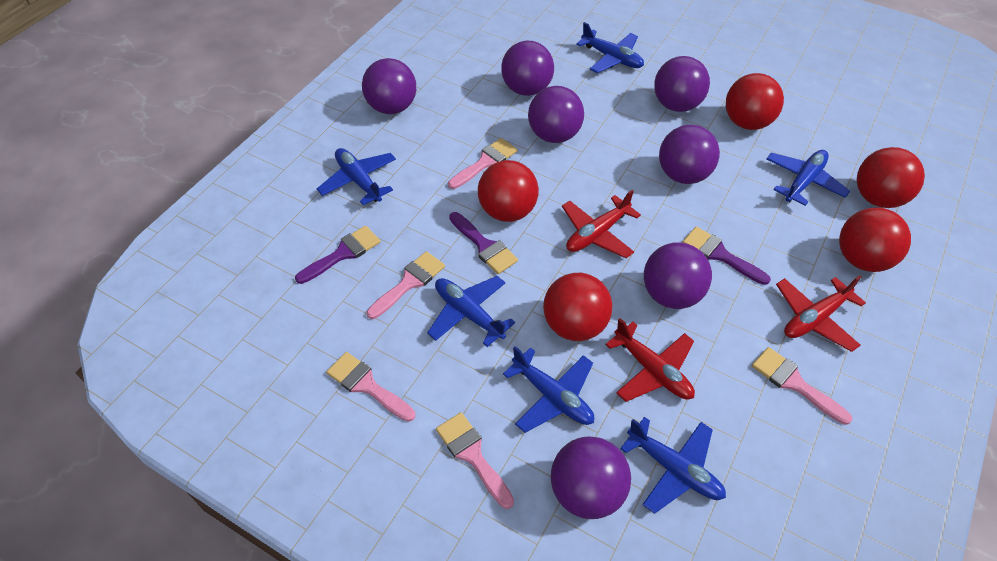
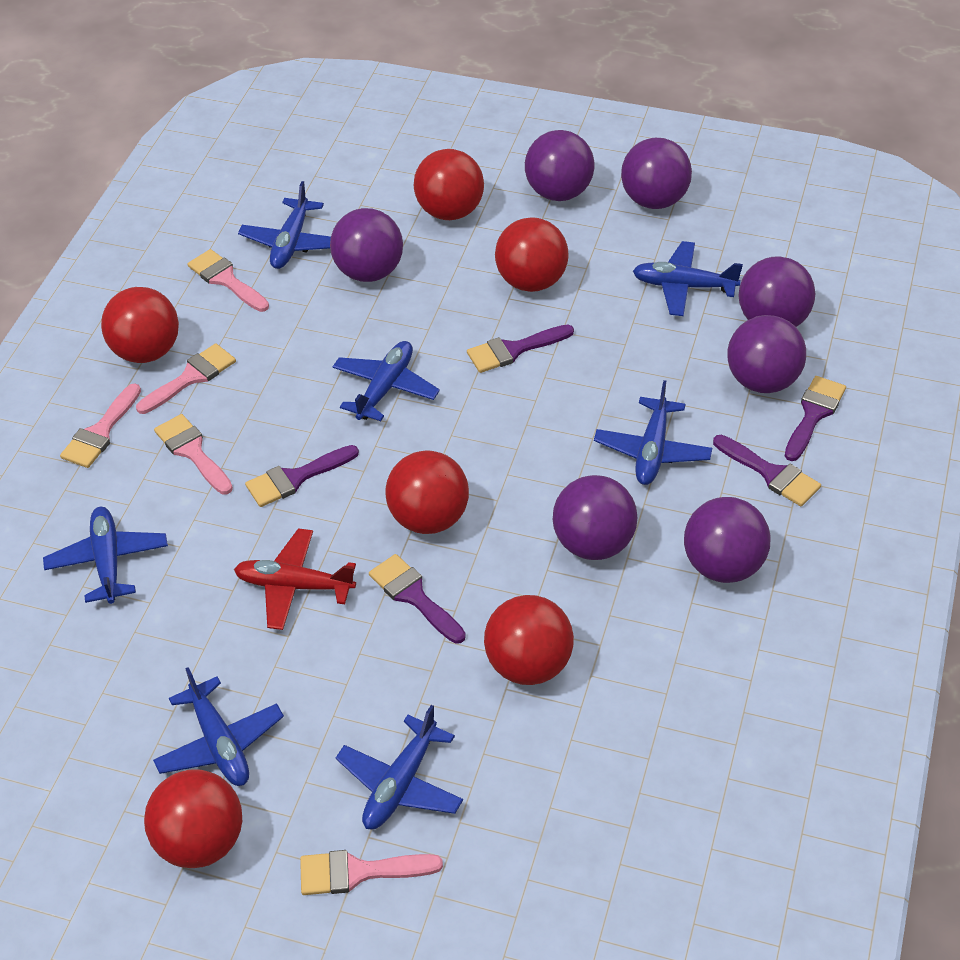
blue plane: 6 -> 7
purple brush: 3 -> 5
red ball: 5 -> 6
red plane: 3 -> 1

